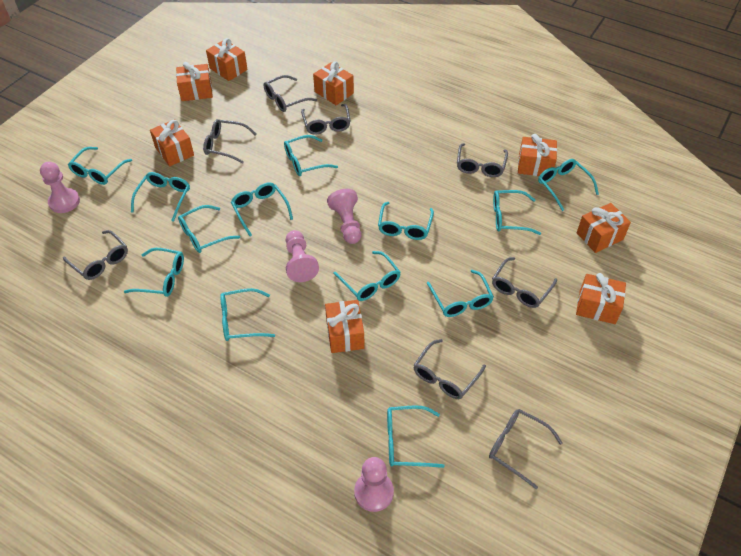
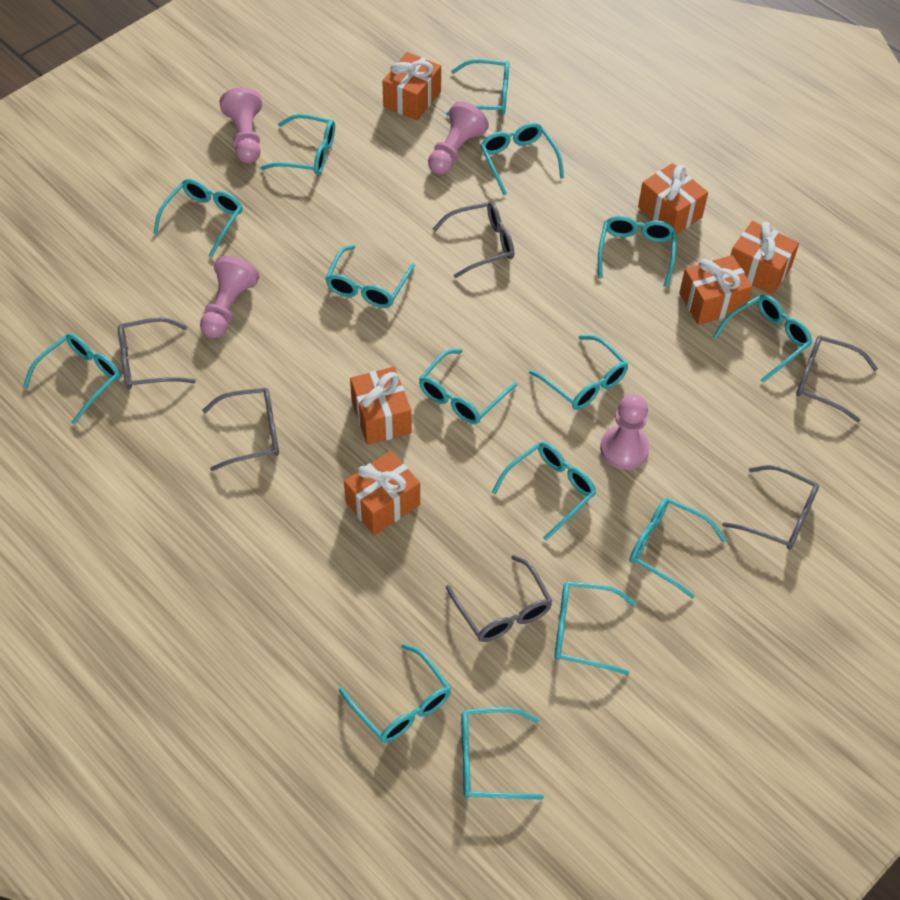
grey glasses: 8 -> 6
orange gift: 8 -> 6
turquoise glasses: 13 -> 15

